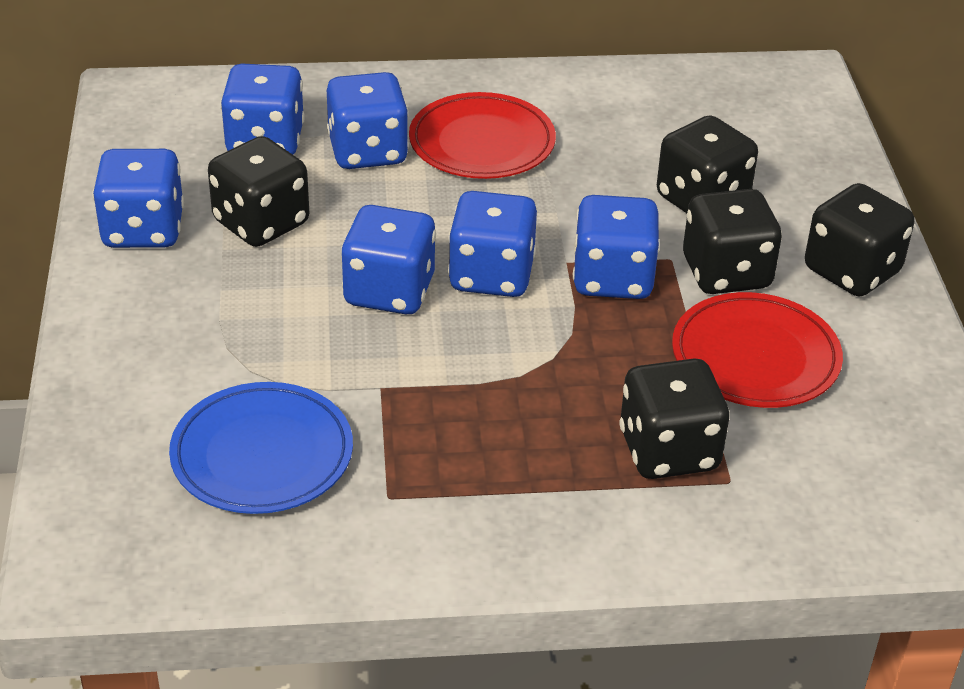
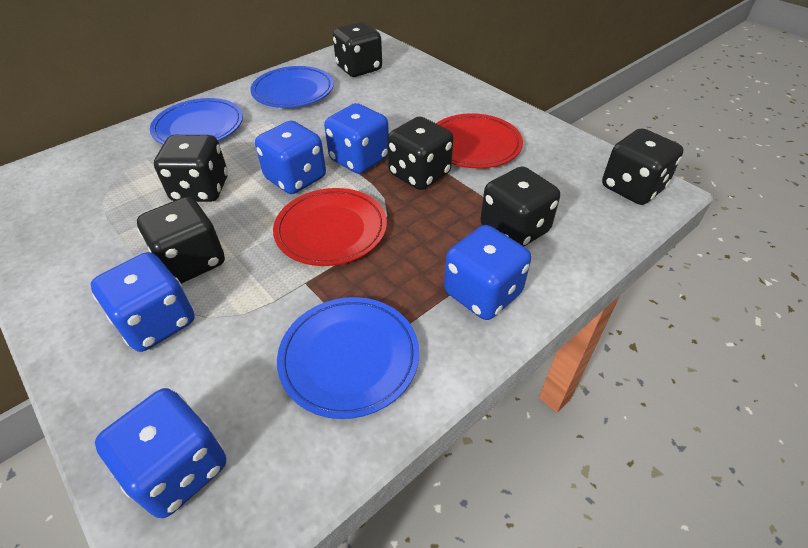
black dice: 5 -> 6
blue dice: 6 -> 5
blue plate: 1 -> 3

